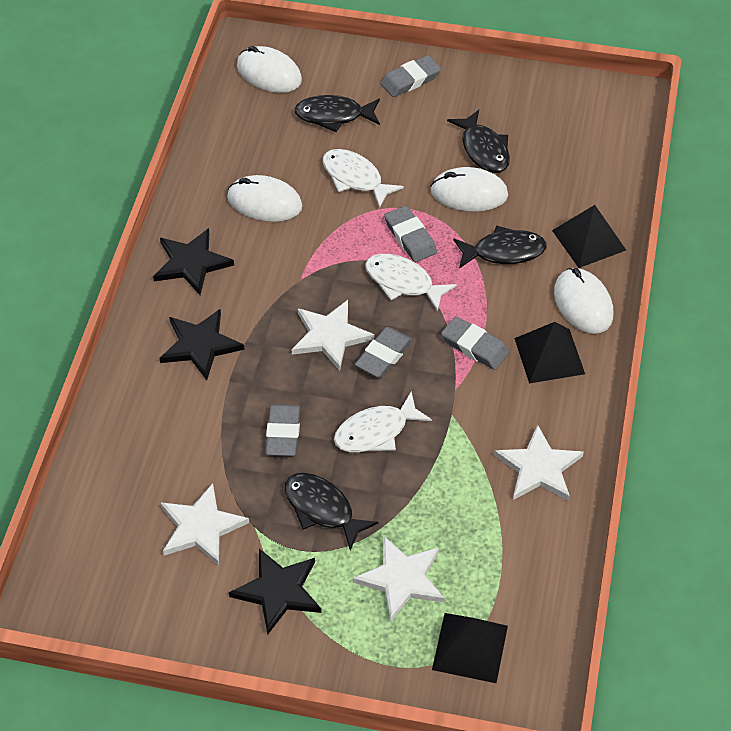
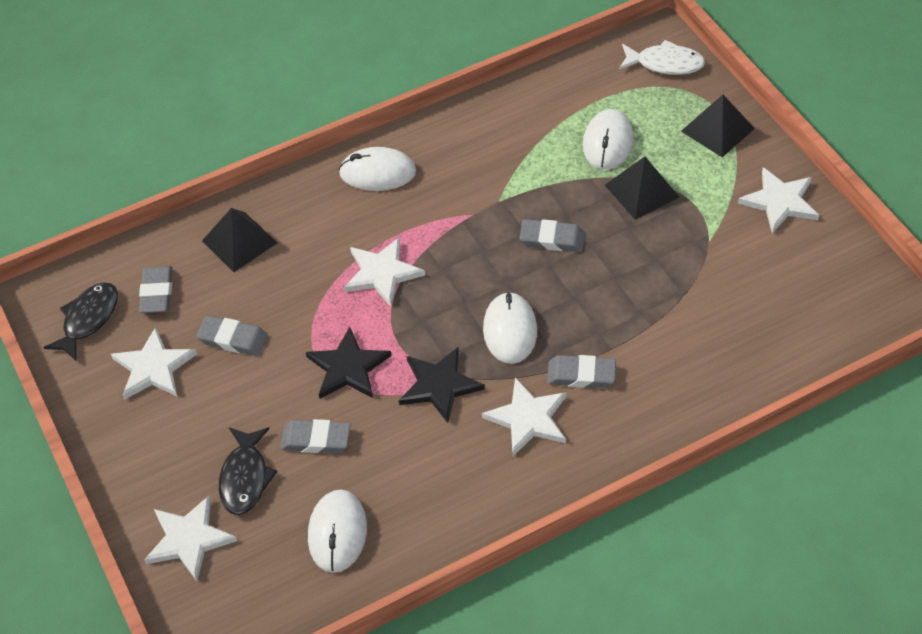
black fish: 4 -> 2
black star: 3 -> 2
white fish: 3 -> 1
white star: 4 -> 5

